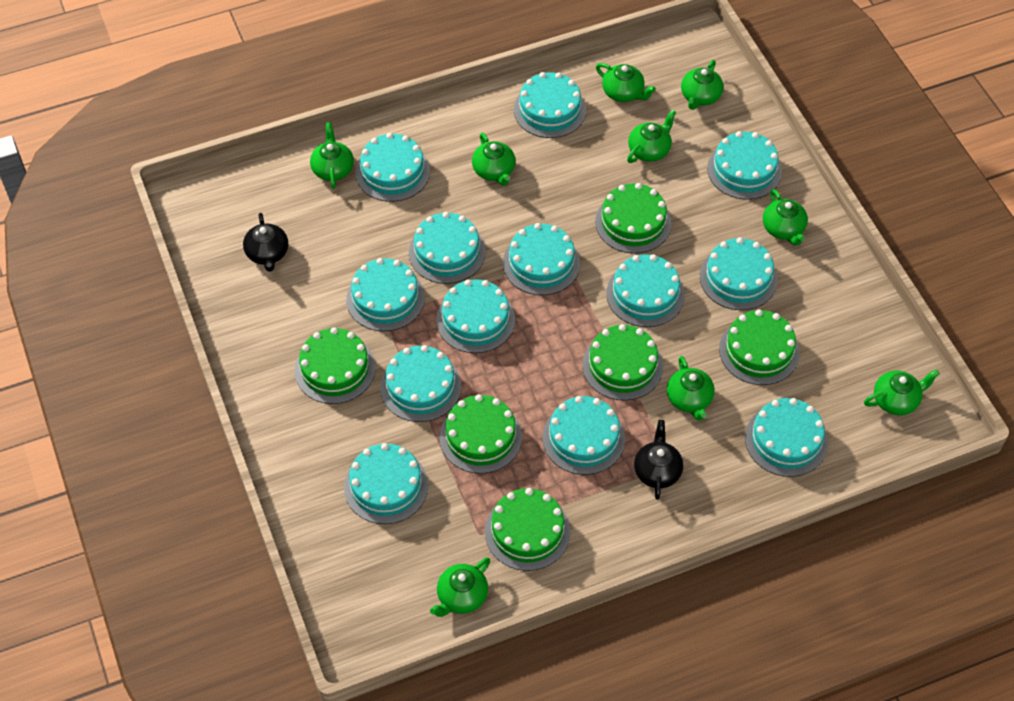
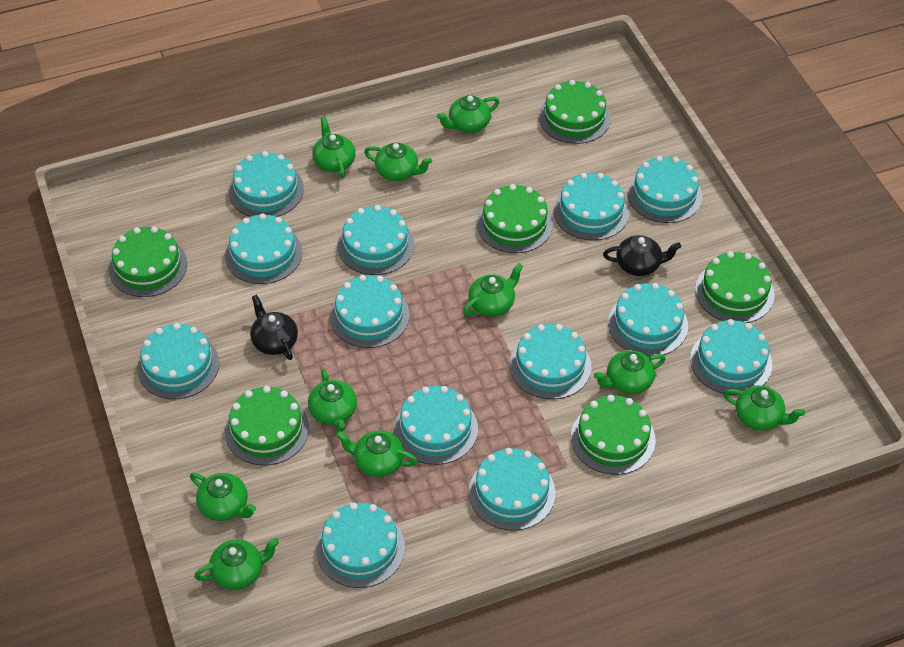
green teapot: 9 -> 10

